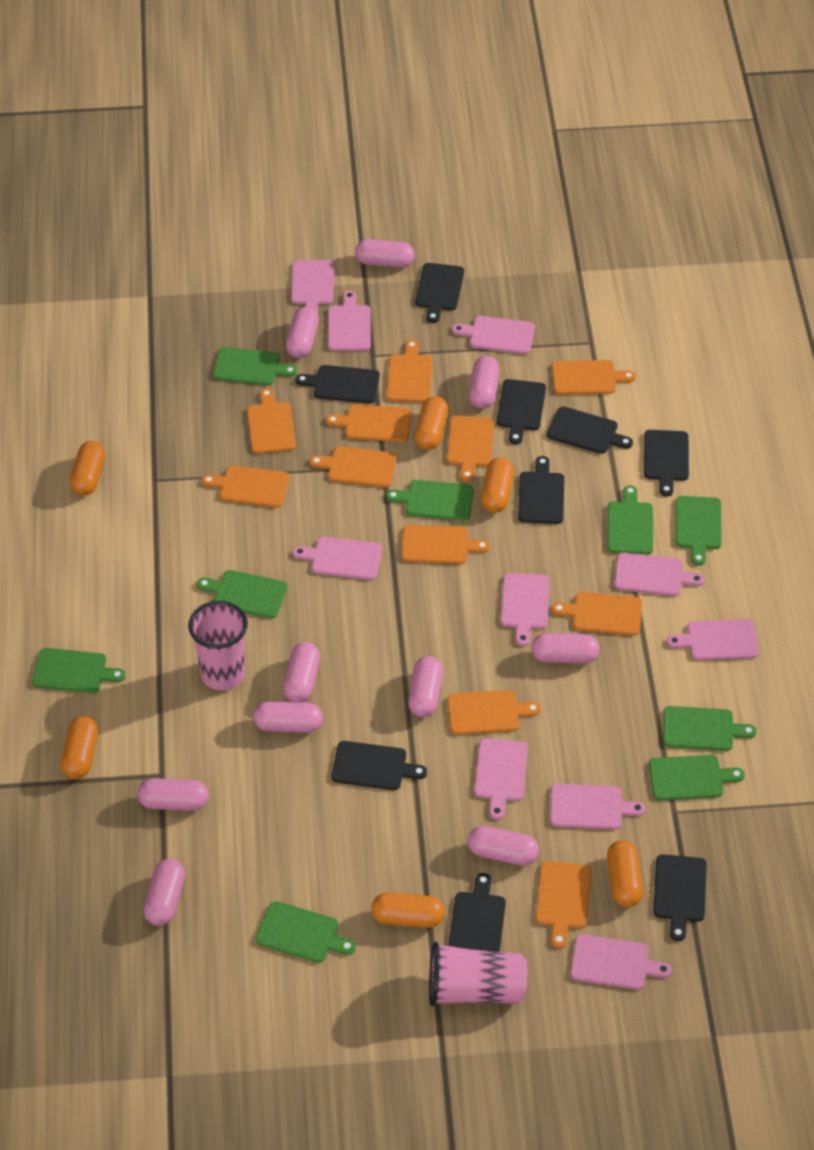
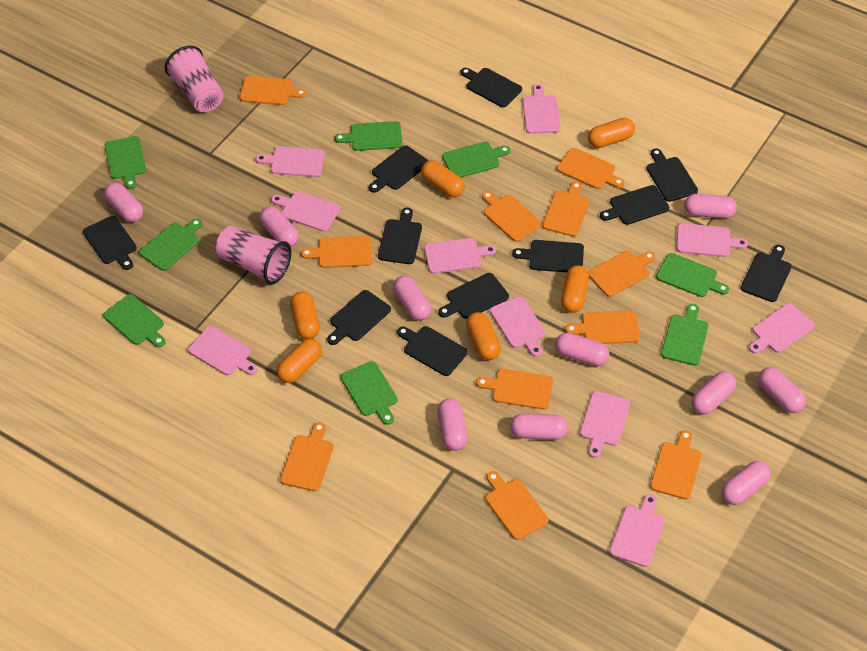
black cutting board: 9 -> 11
green cutting board: 9 -> 8

